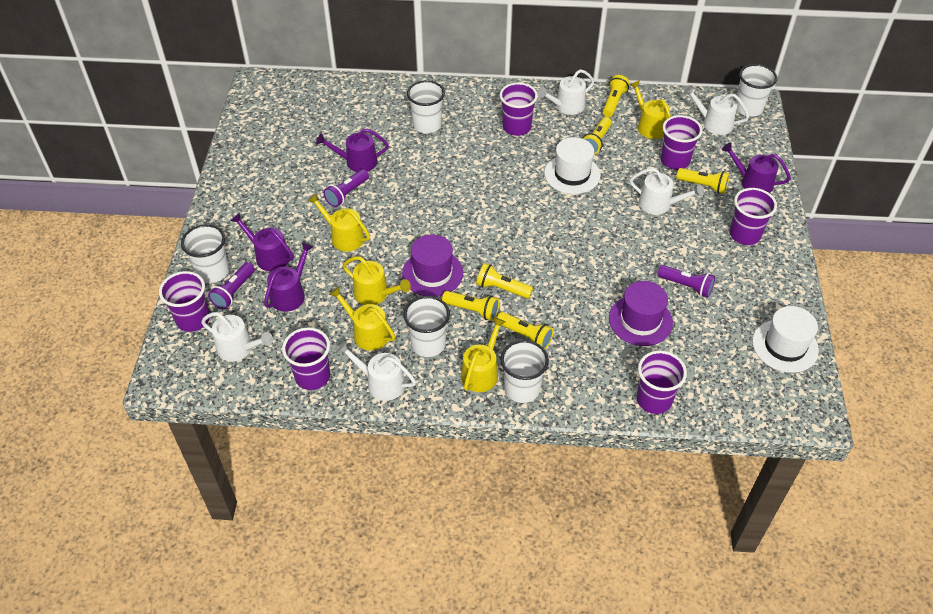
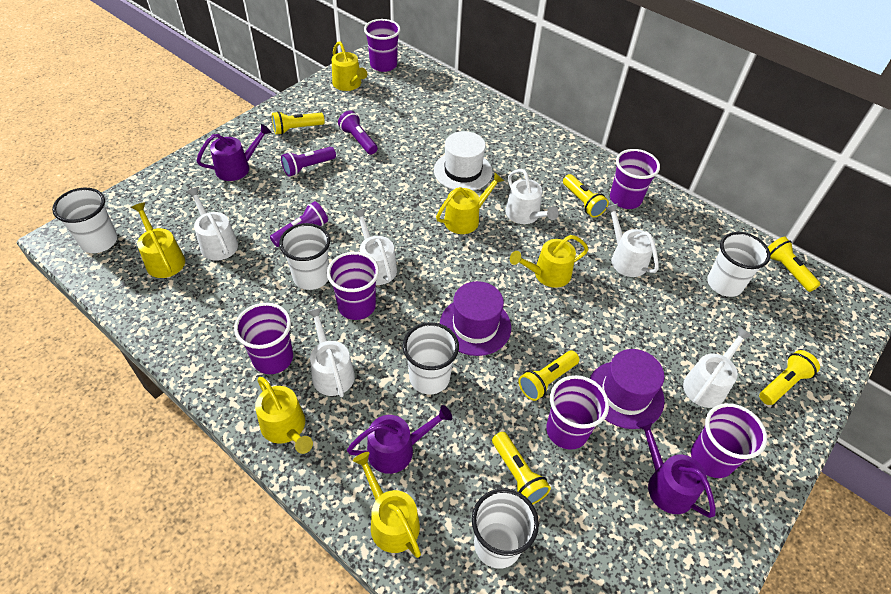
purple watering can: 4 -> 3
white hat: 2 -> 1
white watering can: 5 -> 6
yellow watering can: 5 -> 6

